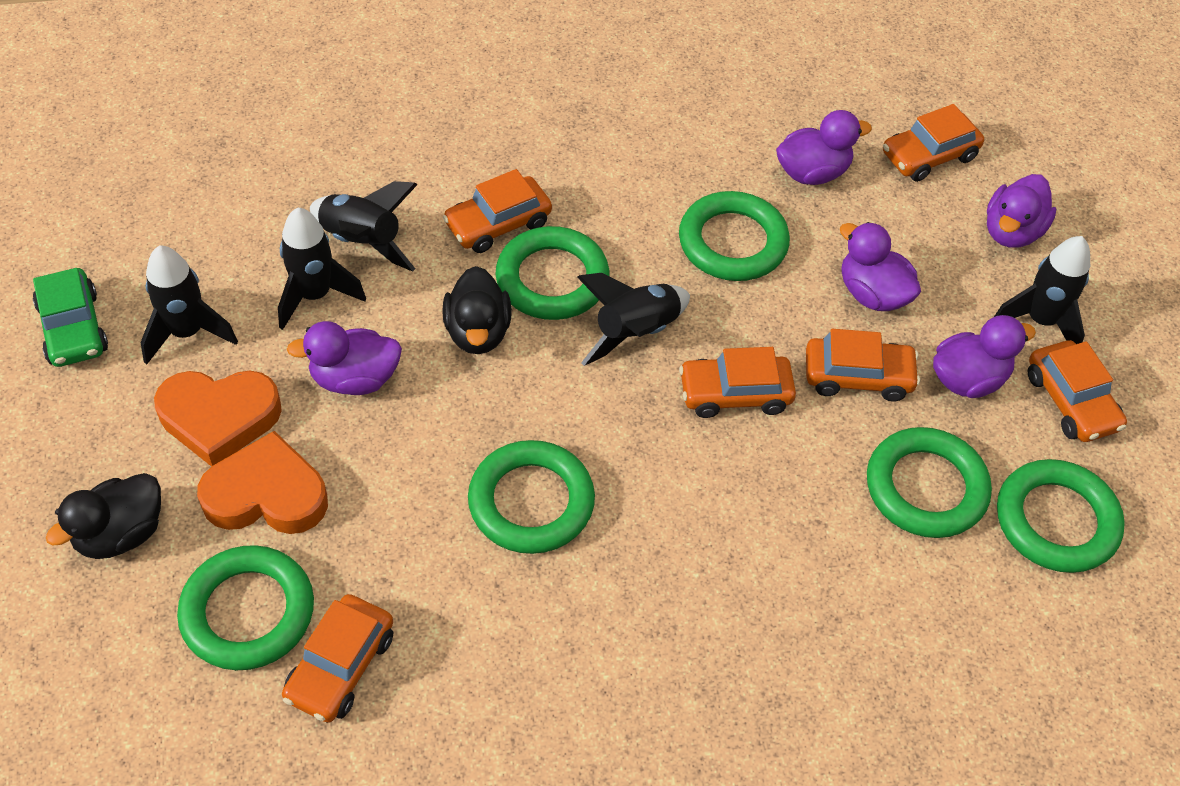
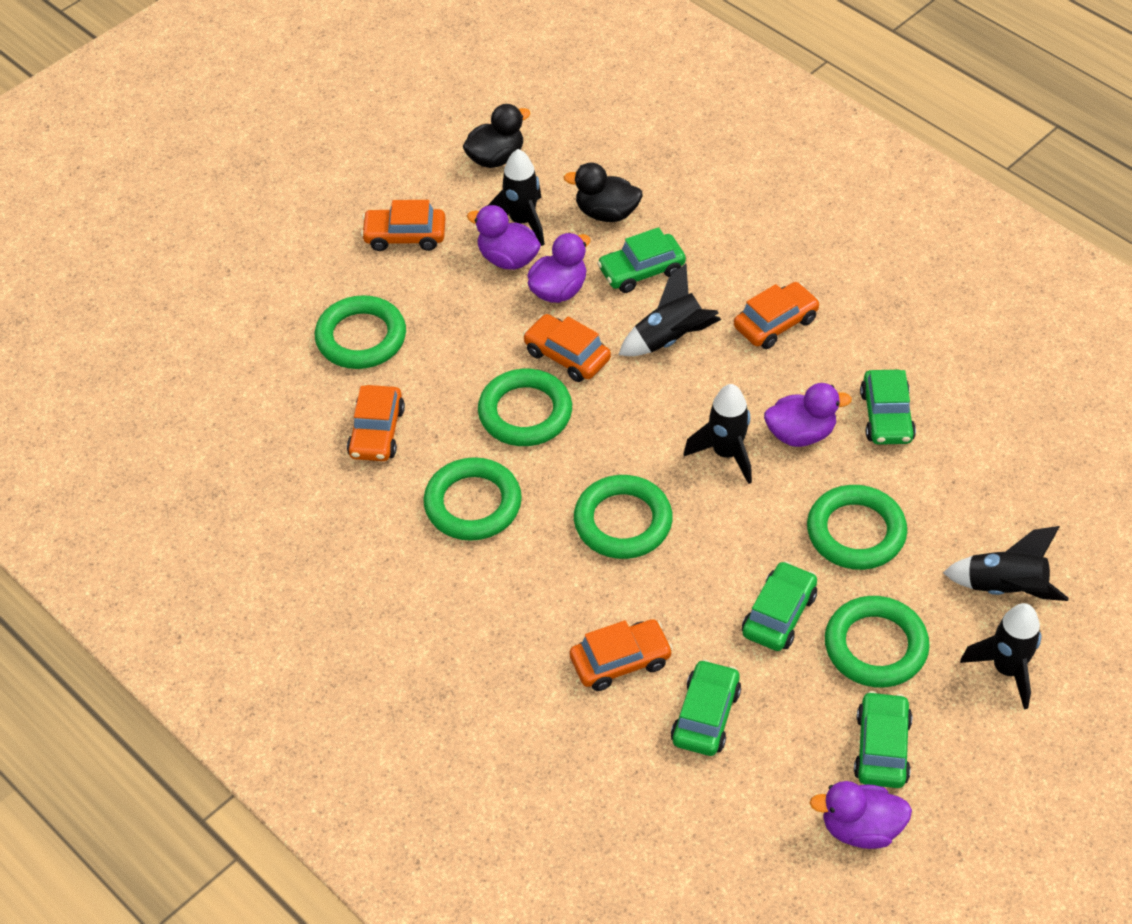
green car: 1 -> 5
orange car: 6 -> 5
orange heart: 2 -> 0
purple duck: 5 -> 4

